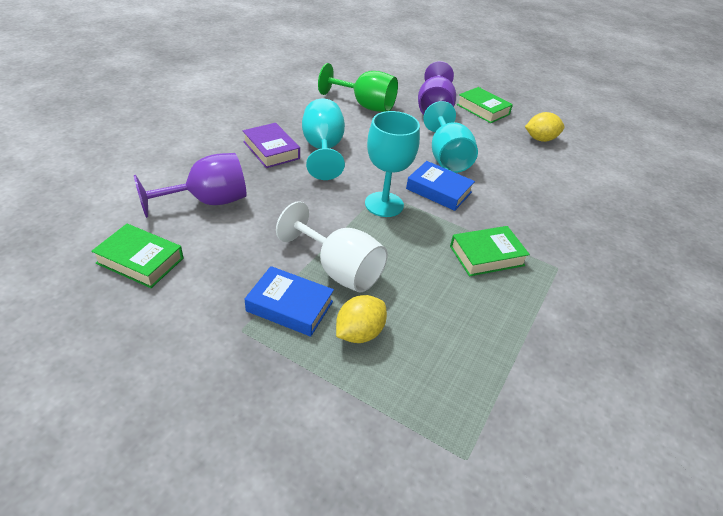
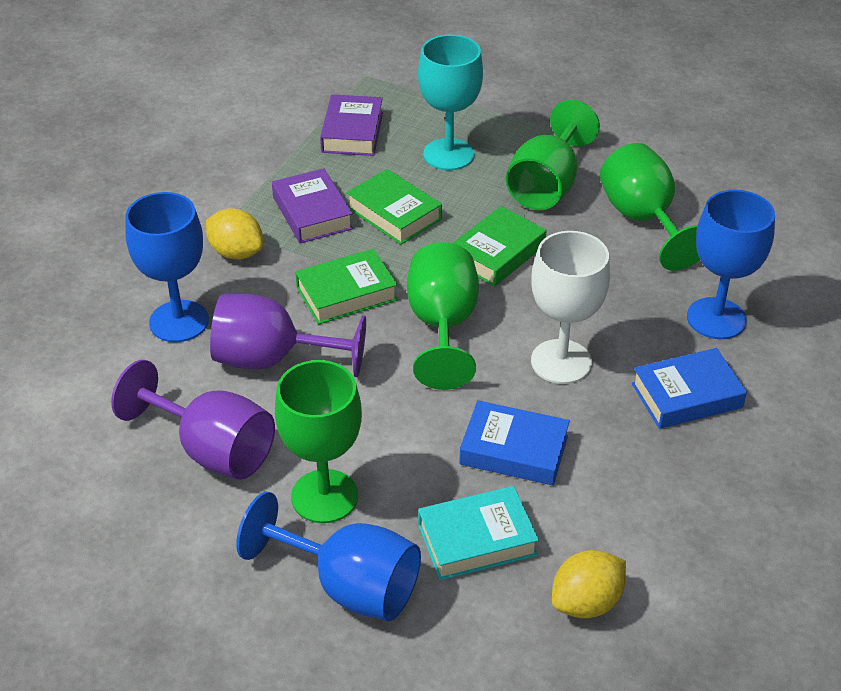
blue goblet: 0 -> 3
green goblet: 1 -> 4
purple book: 1 -> 2
turquoise book: 0 -> 1
turquoise goblet: 3 -> 1

